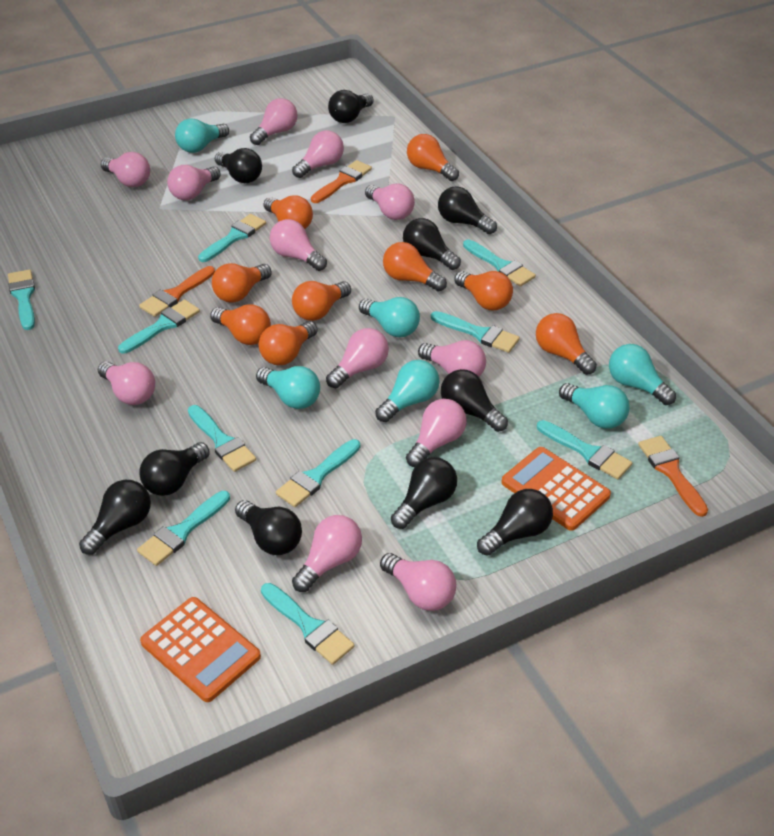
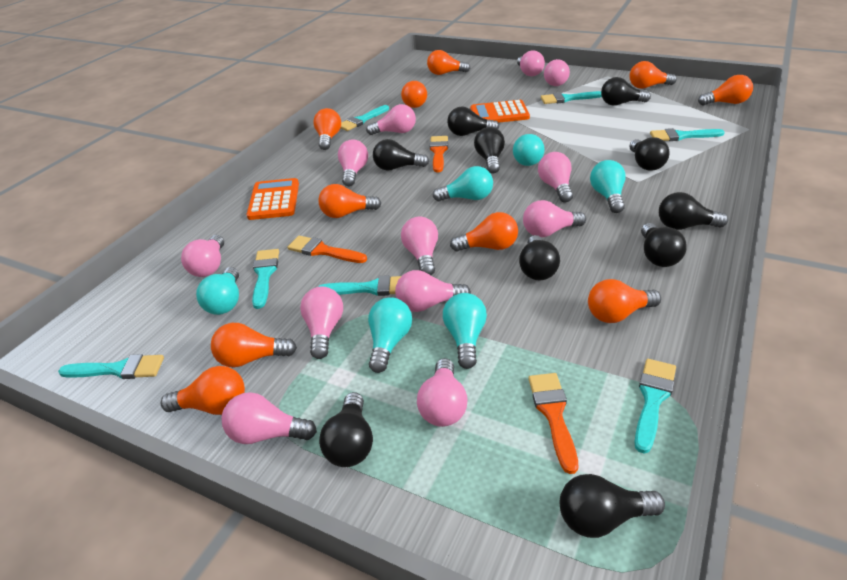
orange light bulb: 9 -> 10
turquoise brush: 10 -> 7

